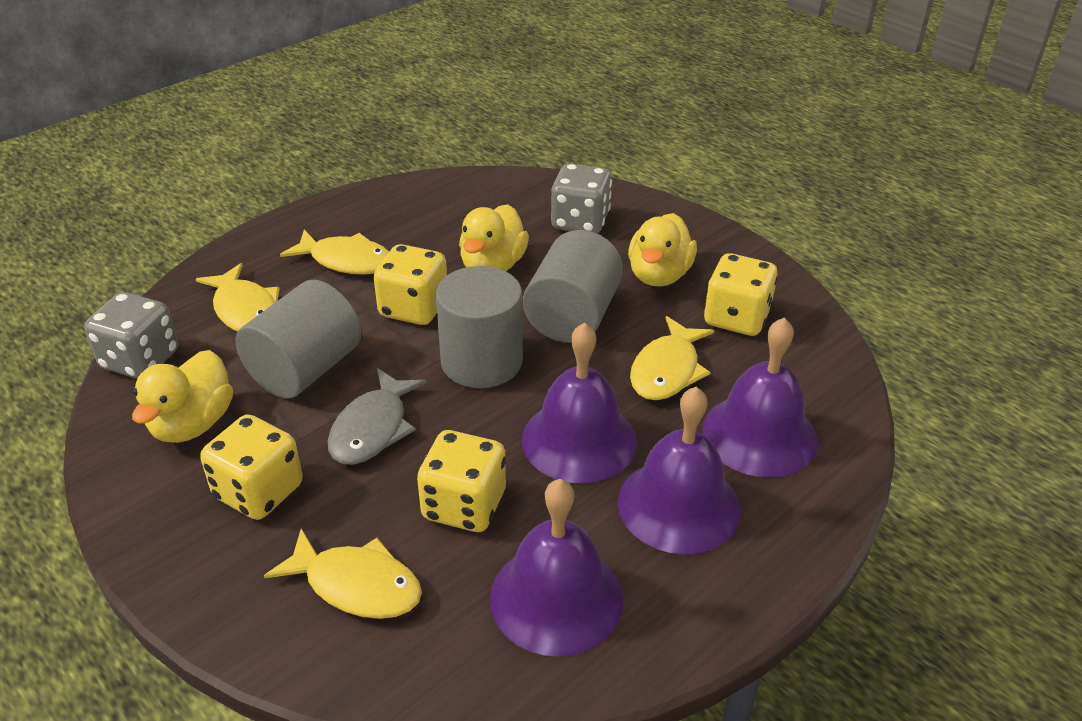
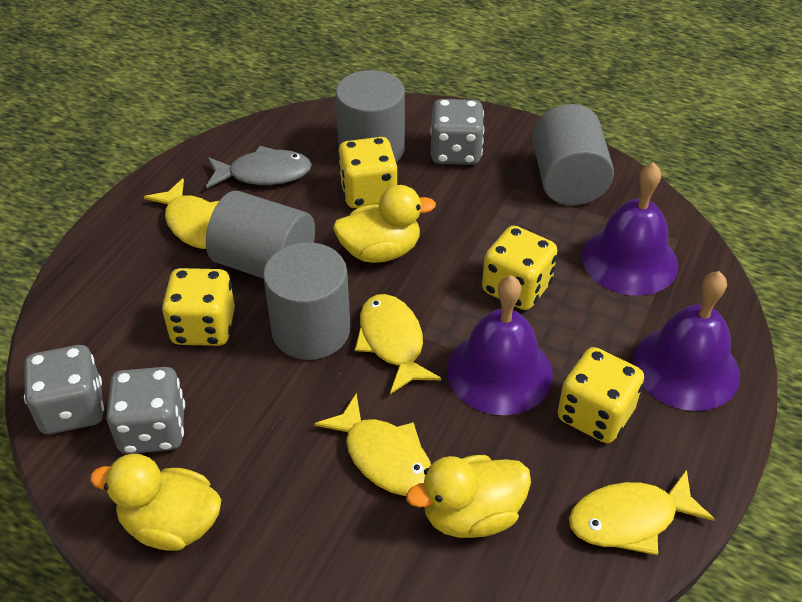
grey cylinder: 3 -> 4
grey dice: 2 -> 3
purple bell: 4 -> 3

